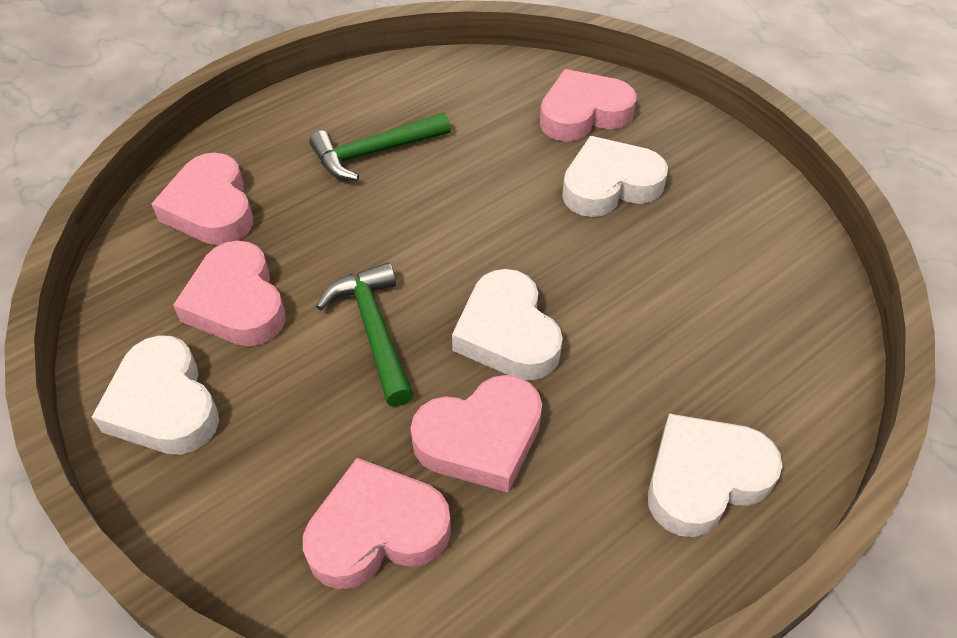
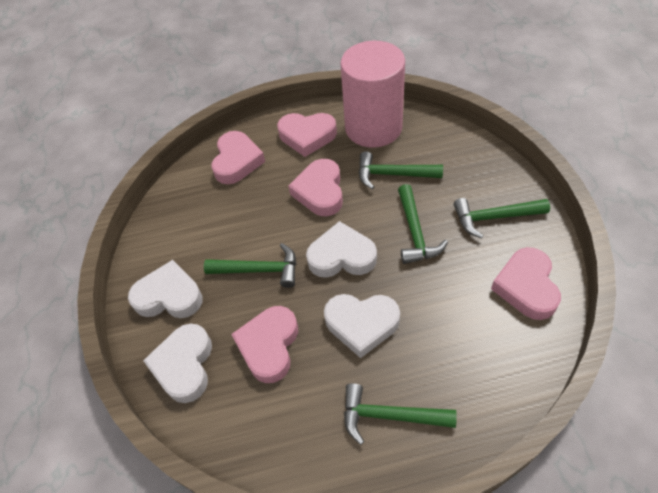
green hammer: 2 -> 5
pink cylinder: 0 -> 1

